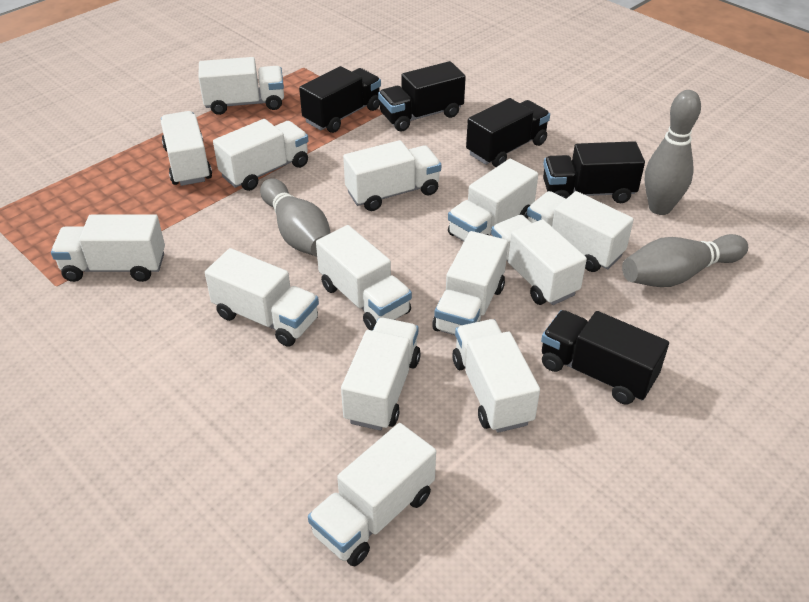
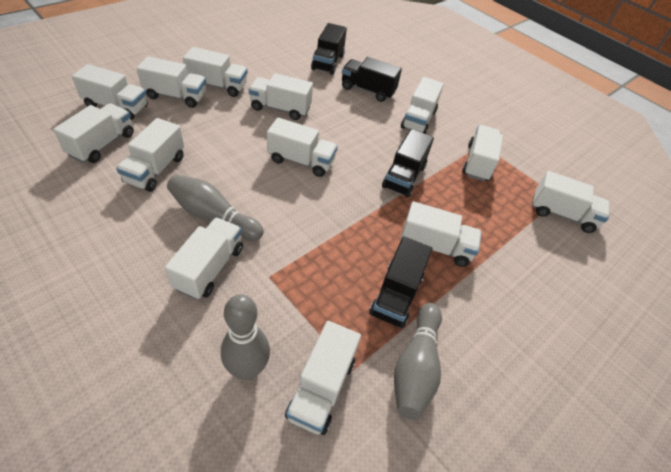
black truck: 5 -> 4
white truck: 14 -> 13

